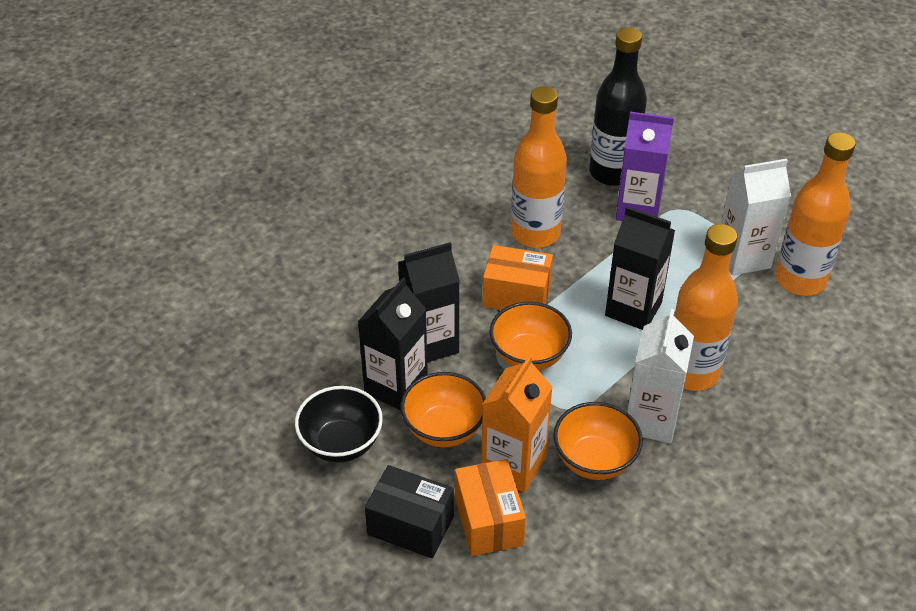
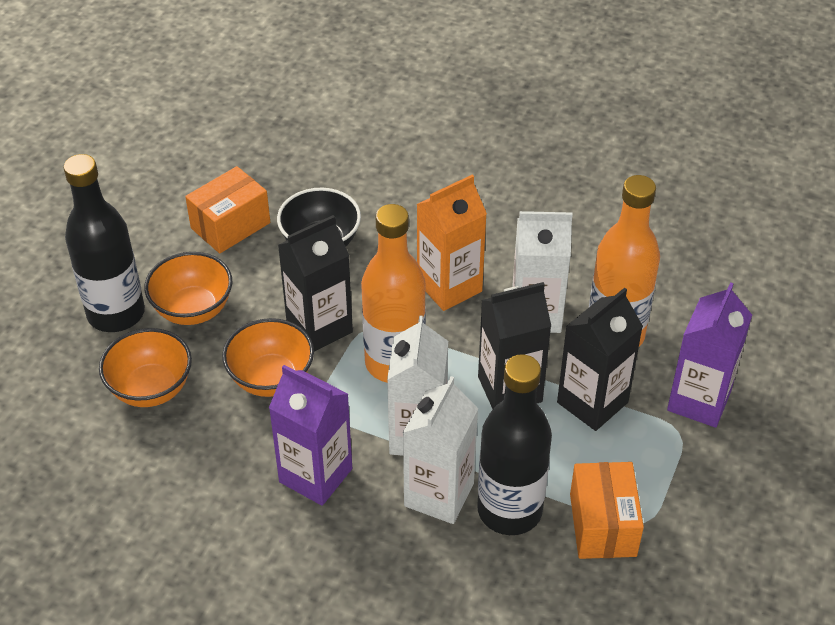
black bottle: 1 -> 2
black box: 1 -> 0
orange bottle: 3 -> 2
purple carton: 1 -> 2
white carton: 2 -> 3

